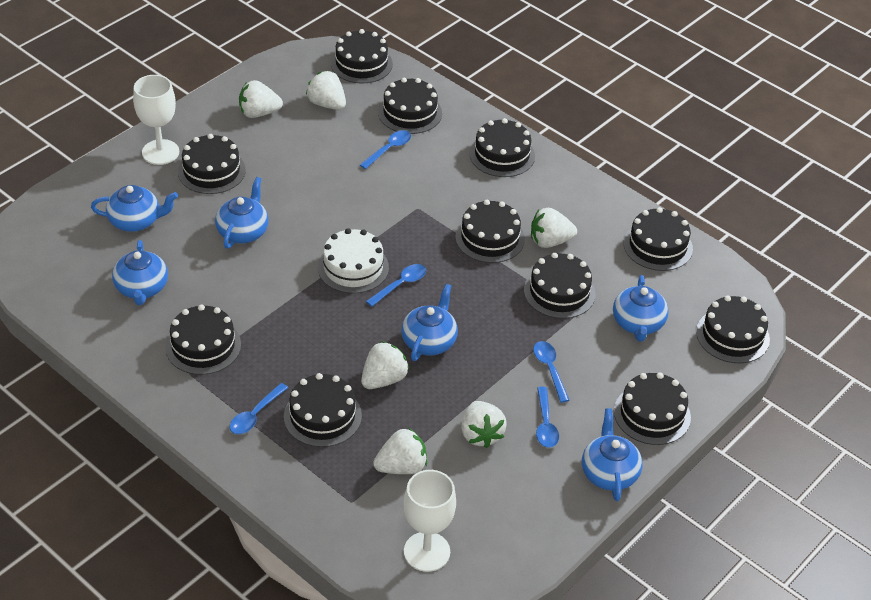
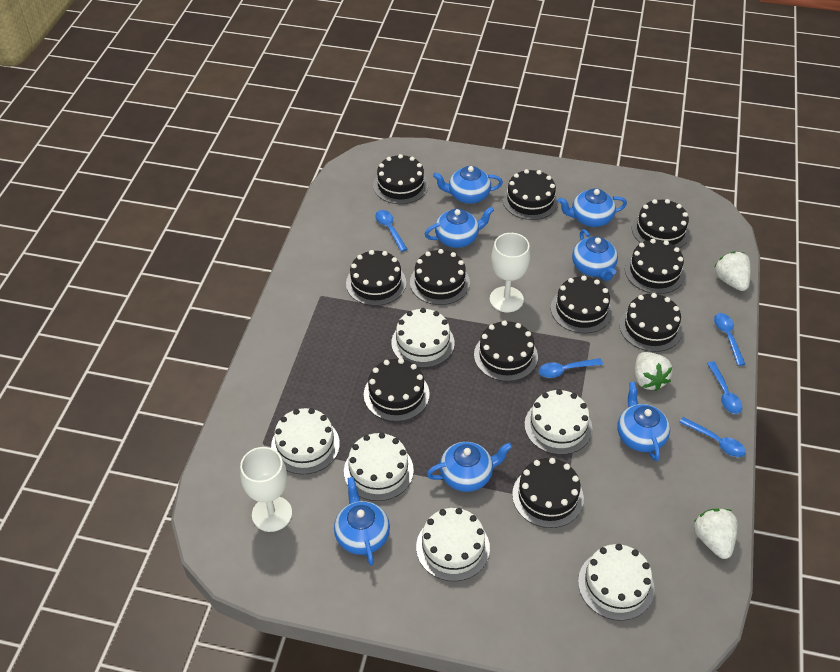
blue teapot: 6 -> 7
white cake: 1 -> 6
white strawberry: 6 -> 3

